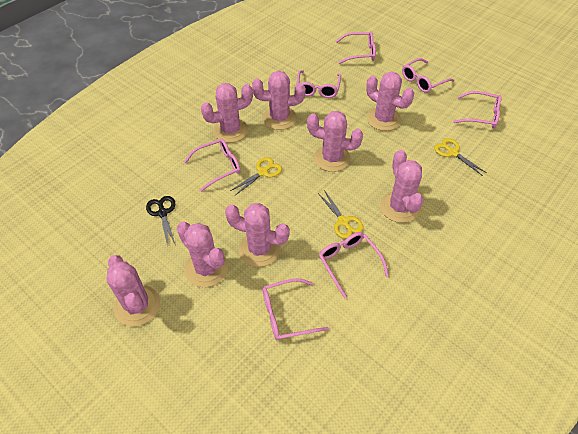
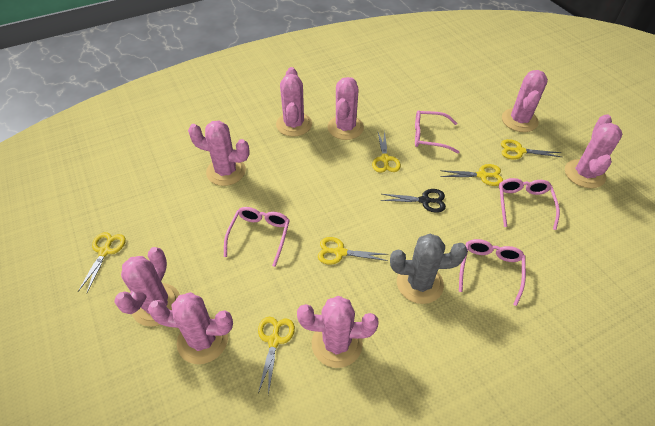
grey cactus: 0 -> 1
pink glasses: 7 -> 4
yellow scissors: 3 -> 6

